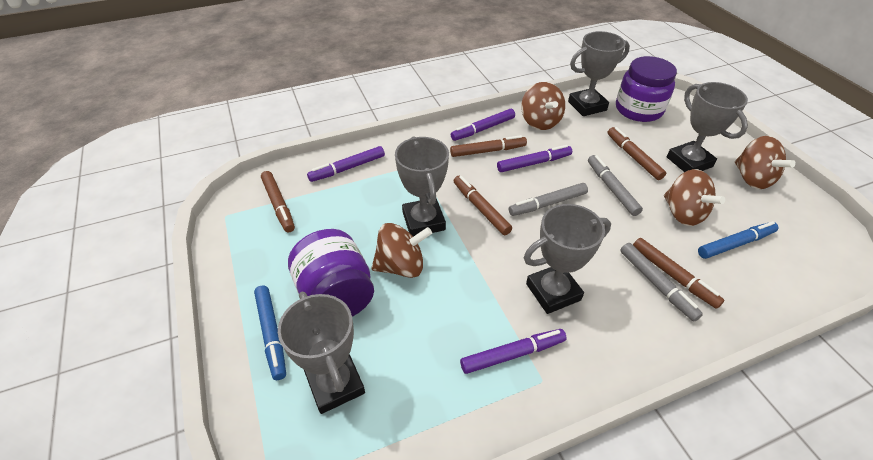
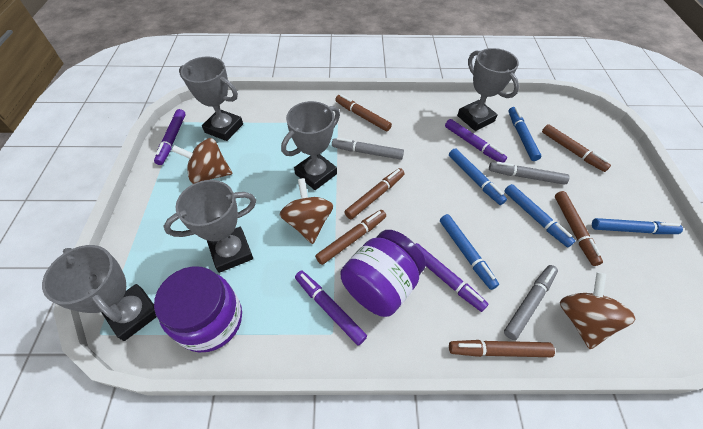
blue marker: 2 -> 5
brown marker: 5 -> 6
brown spinning top: 4 -> 3

